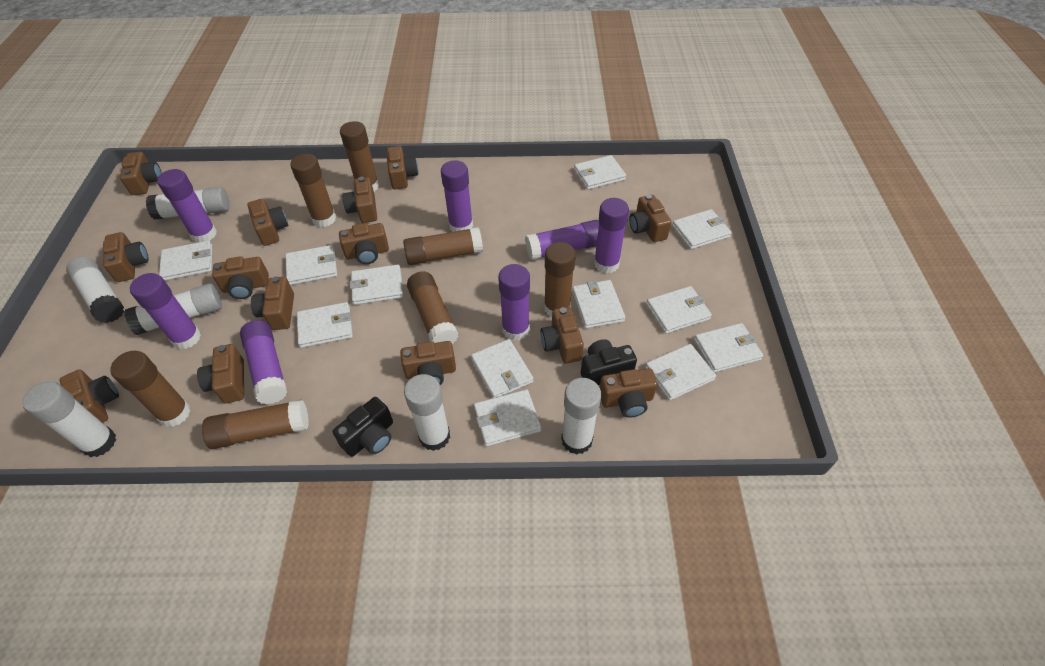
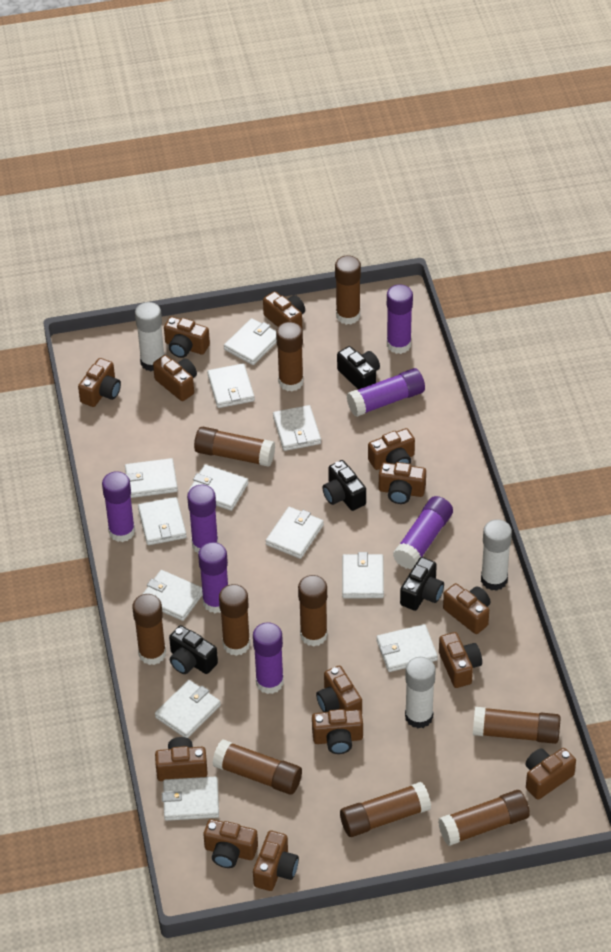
black camera: 2 -> 4
brown glue stick: 7 -> 10
white glue stick: 6 -> 3

